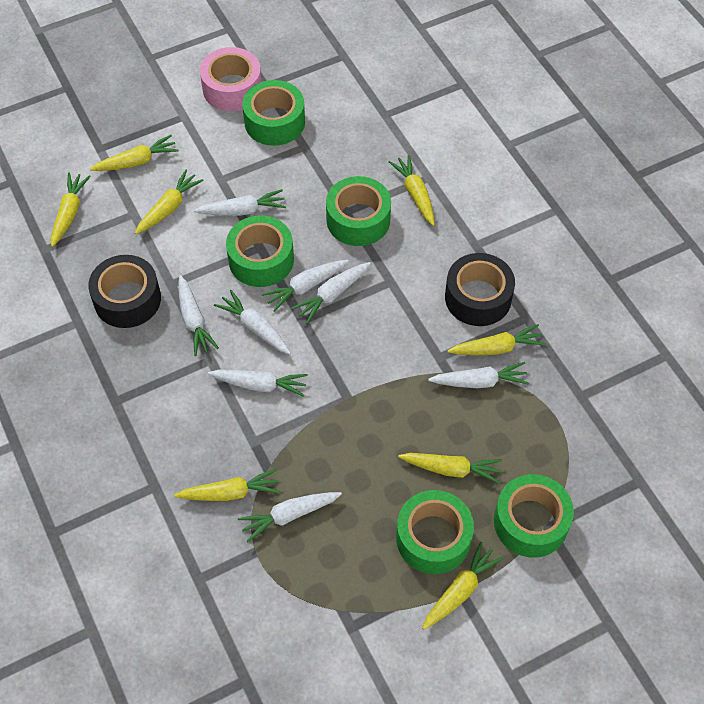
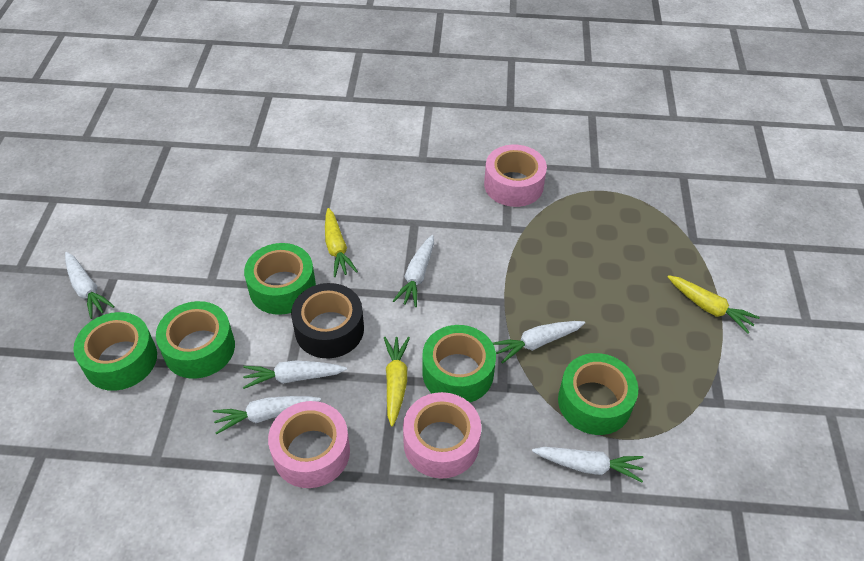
black tape: 2 -> 1
pink tape: 1 -> 3
white carrot: 8 -> 6
yellow carrot: 8 -> 3

